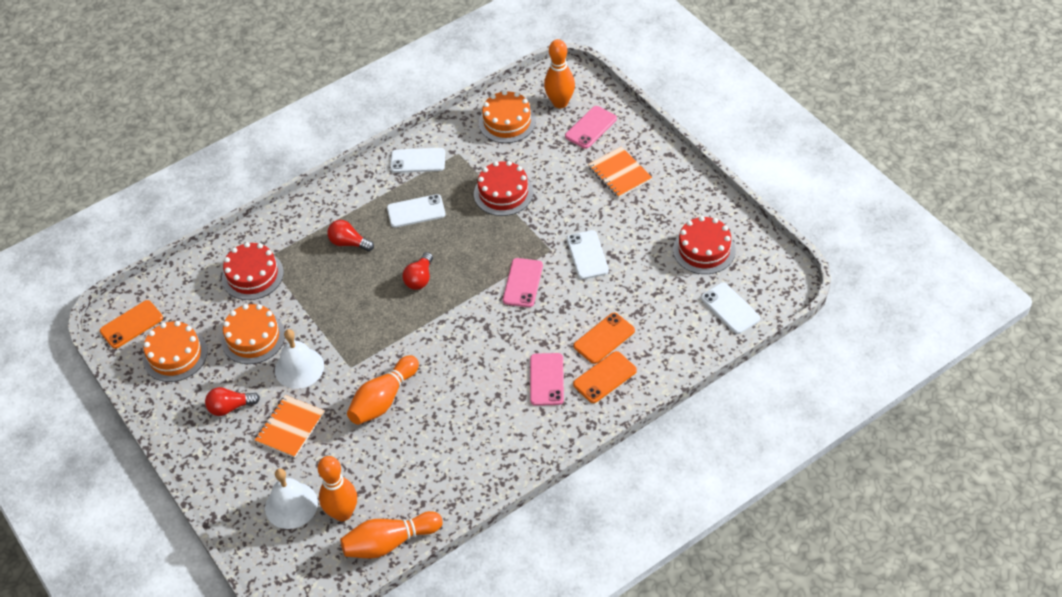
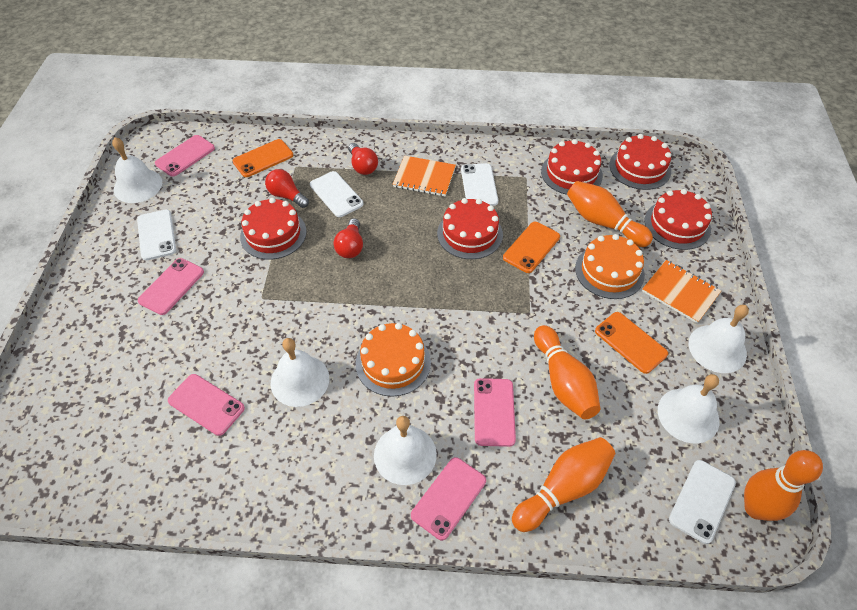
orange cake: 3 -> 2
pink phone: 3 -> 5
red cake: 3 -> 5
white bell: 2 -> 5

